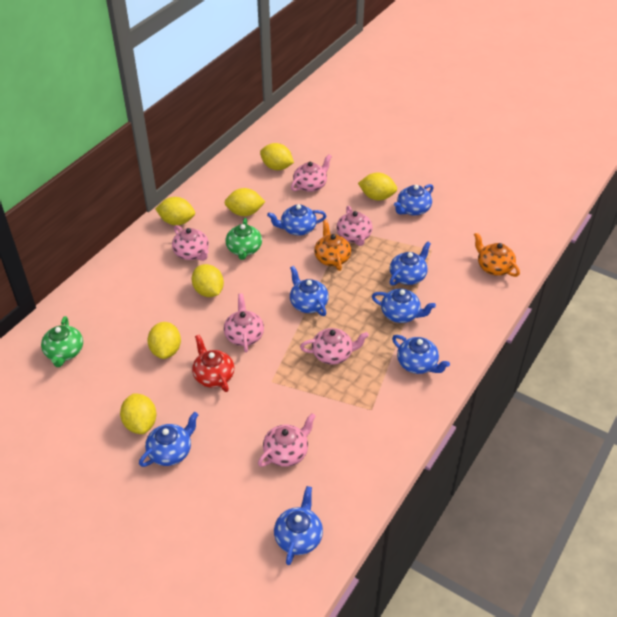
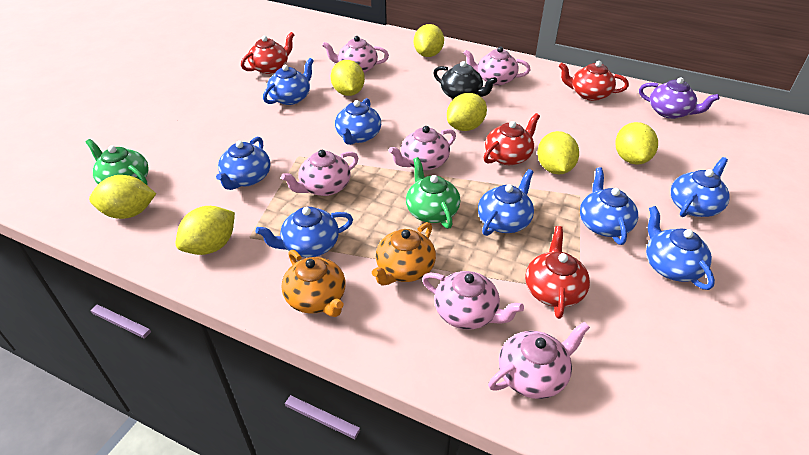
black teapot: 0 -> 1
purple teapot: 0 -> 1
red teapot: 1 -> 4

